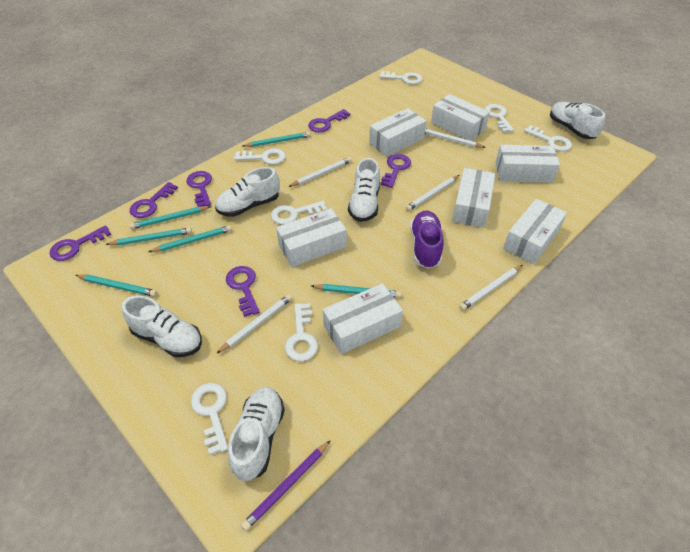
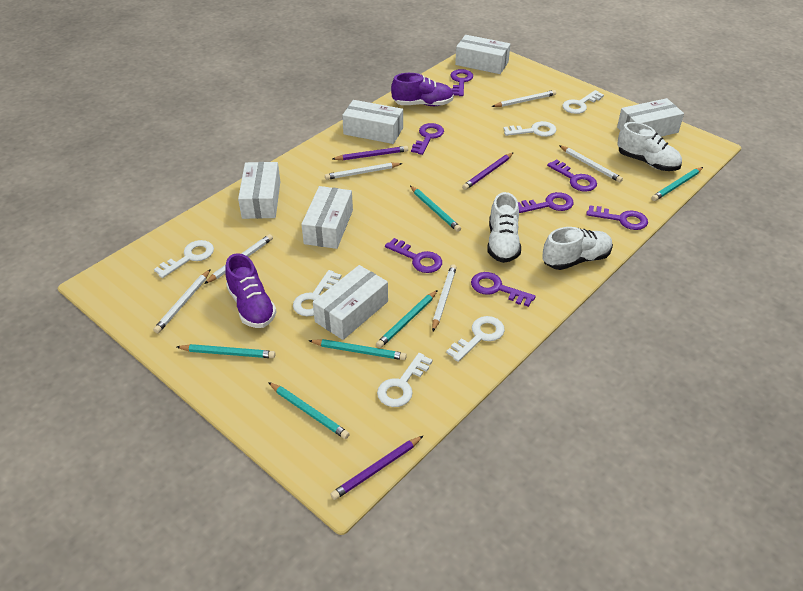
purple key: 6 -> 7
purple pencil: 1 -> 3
purple shoe: 1 -> 2
white box: 7 -> 6
white key: 7 -> 6
white pencil: 5 -> 6
white shoe: 5 -> 3

